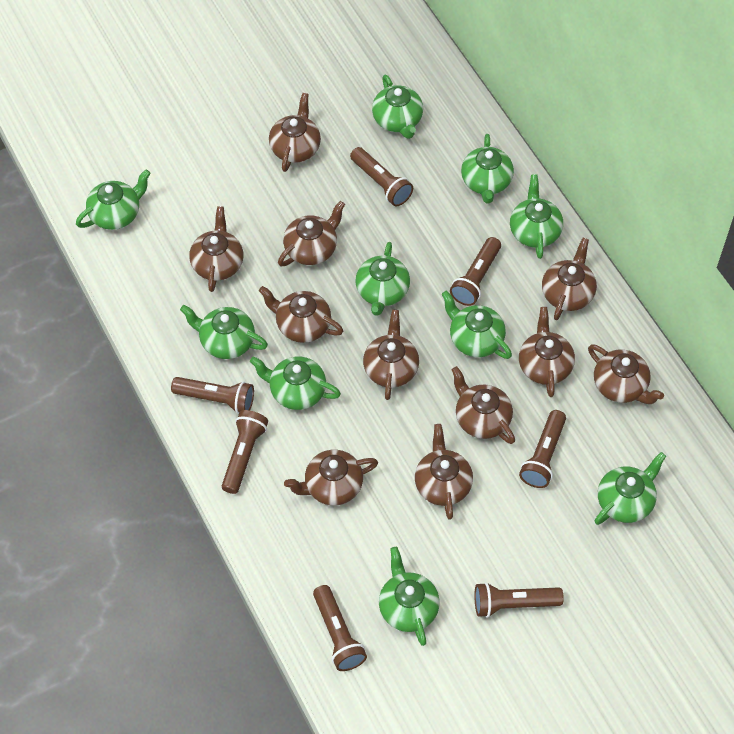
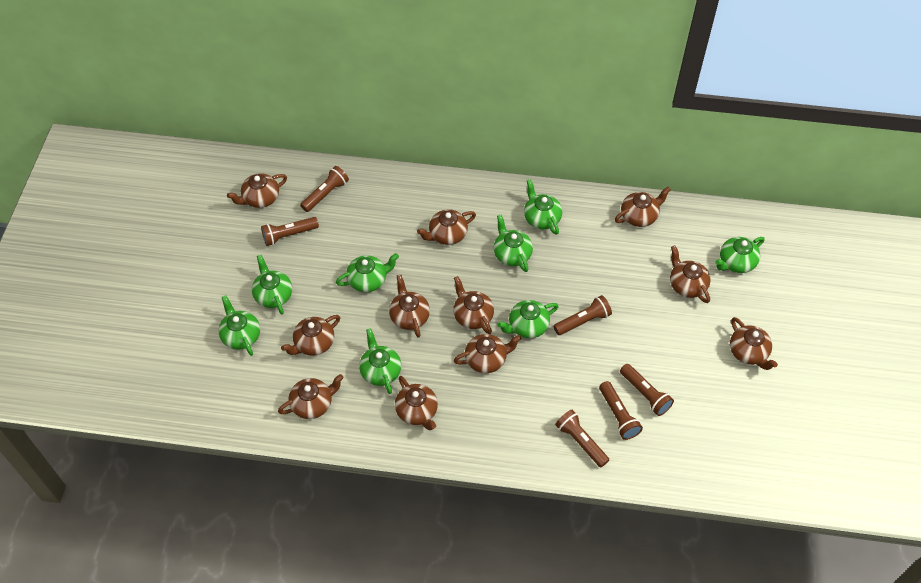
brown flashlight: 7 -> 6
green teapot: 10 -> 8

